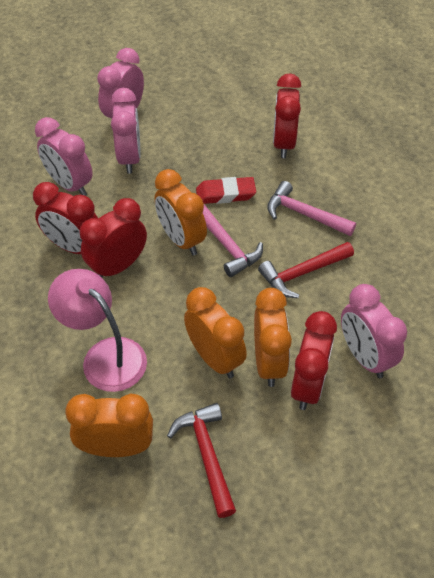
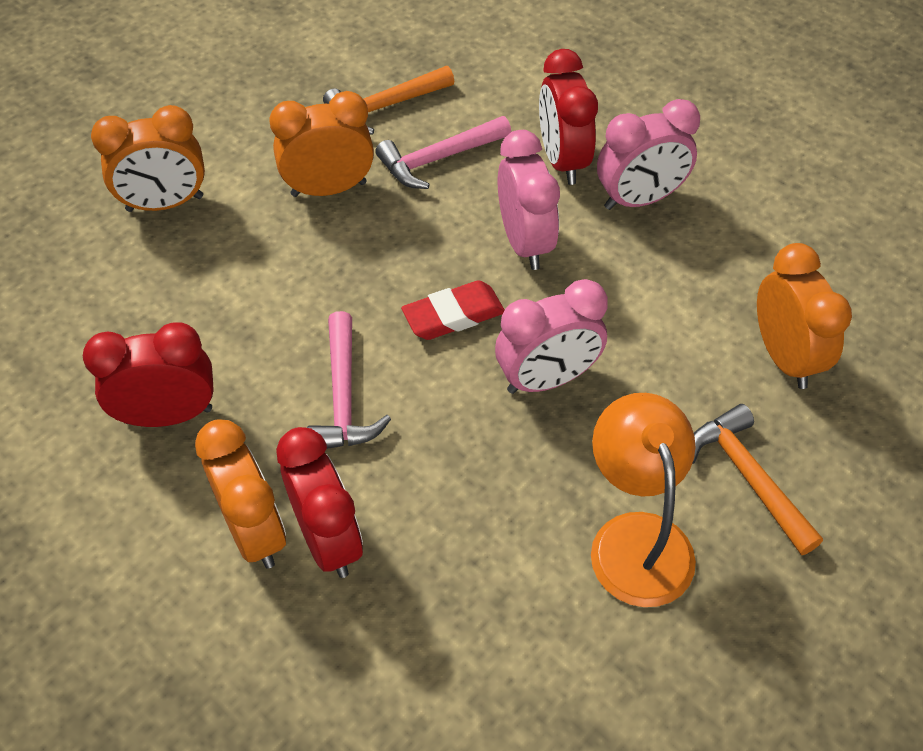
orange hammer: 0 -> 2
orange lamp: 0 -> 1
pink clock: 4 -> 3
pink lamp: 1 -> 0
red clock: 4 -> 3
red hammer: 2 -> 0

